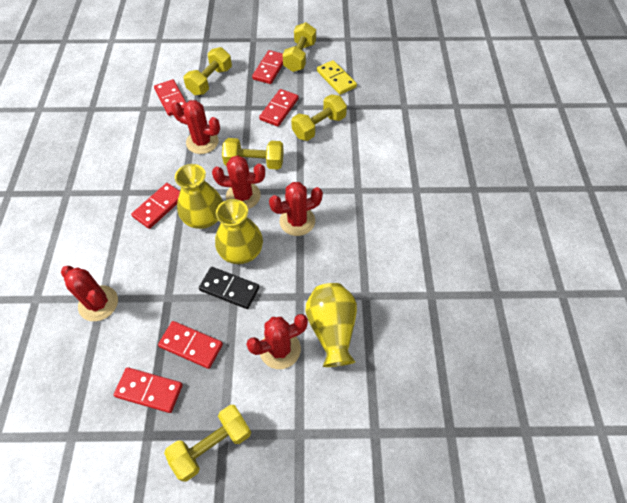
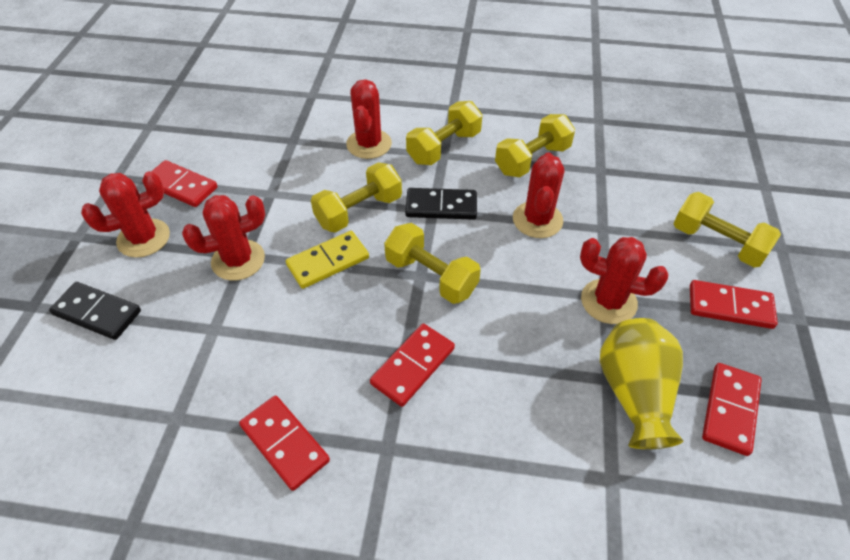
black domino: 1 -> 2
red domino: 6 -> 5
yellow vase: 3 -> 1

